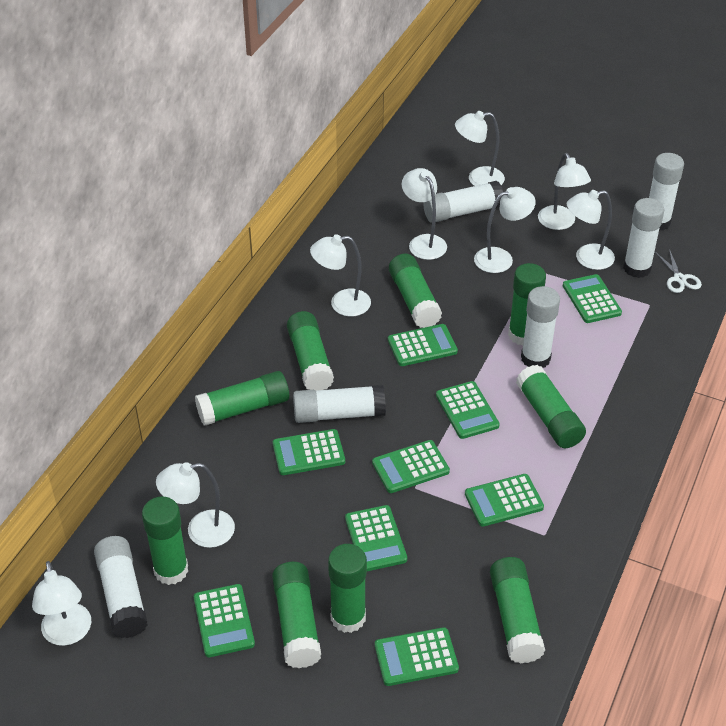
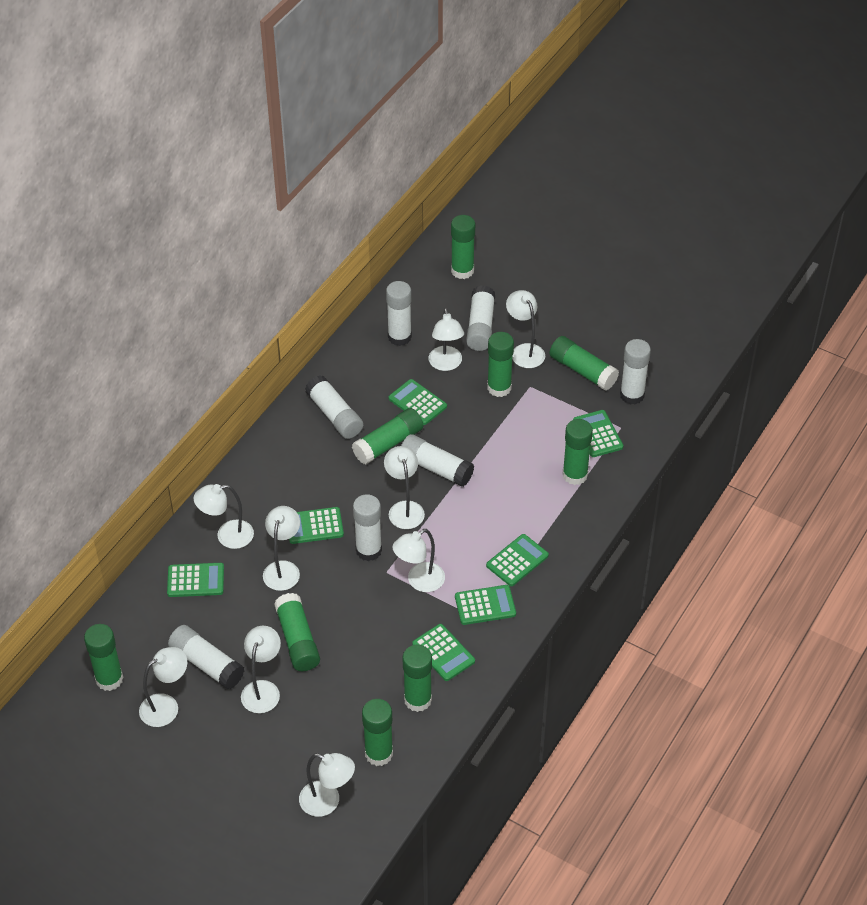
green calculator: 9 -> 7
white glue stick: 6 -> 7
white lamp: 8 -> 9
white scissors: 1 -> 0

